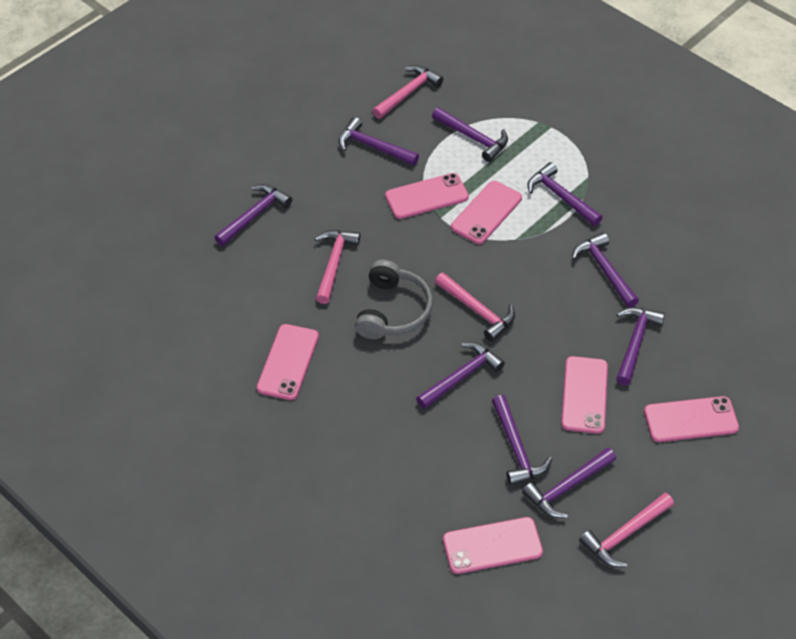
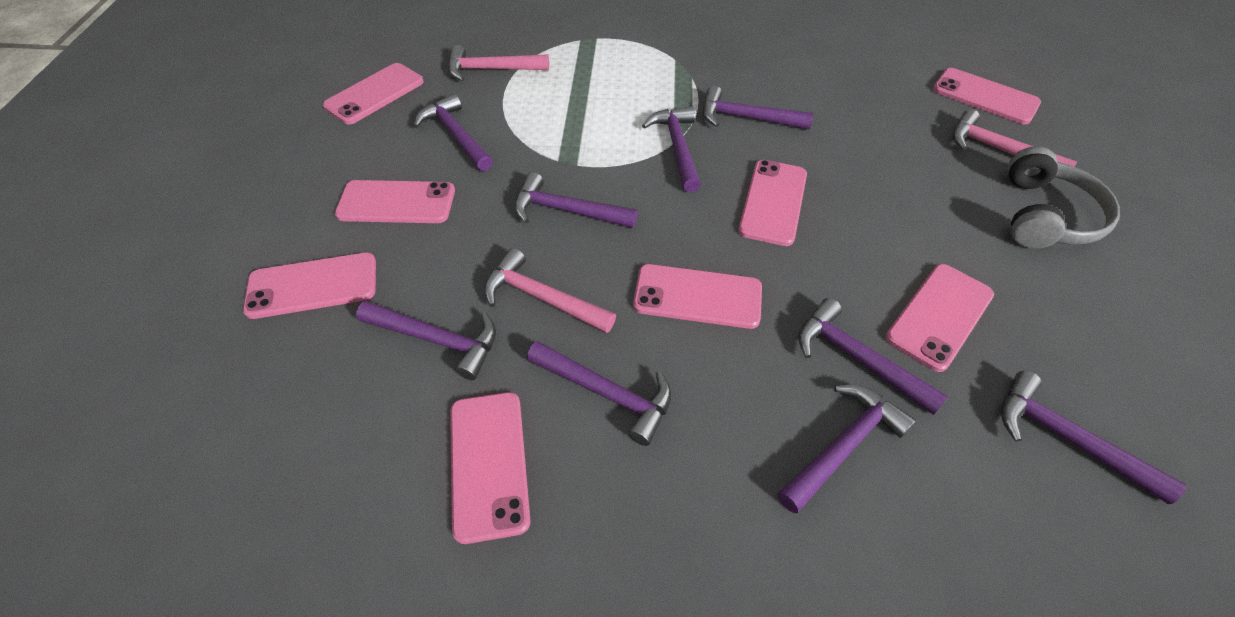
pink hammer: 4 -> 3
pink phone: 6 -> 8

